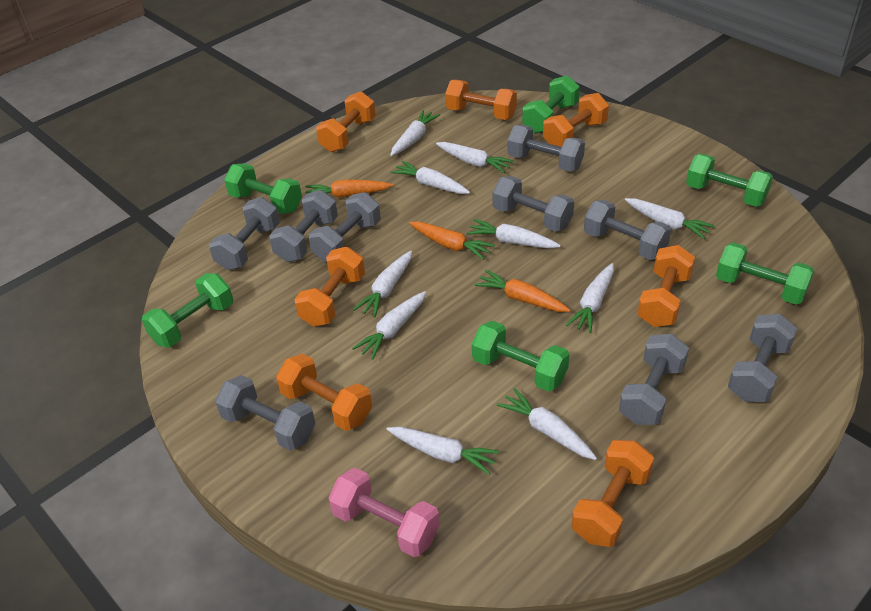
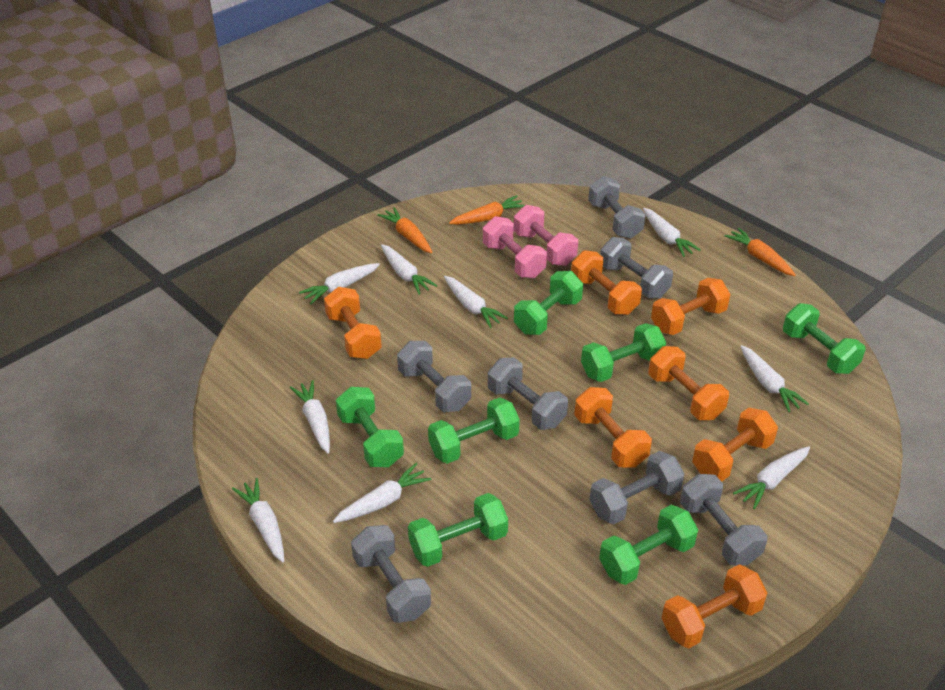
green dumbbell: 6 -> 7
grey dumbbell: 9 -> 7
pink dumbbell: 1 -> 2
white carrot: 10 -> 9

